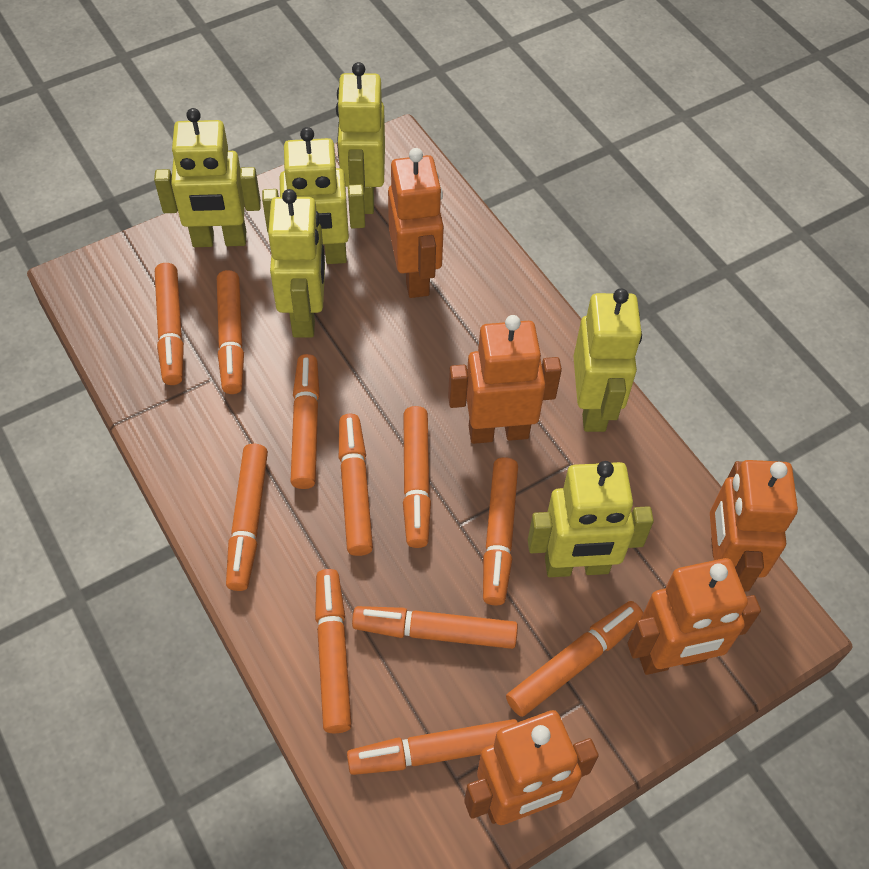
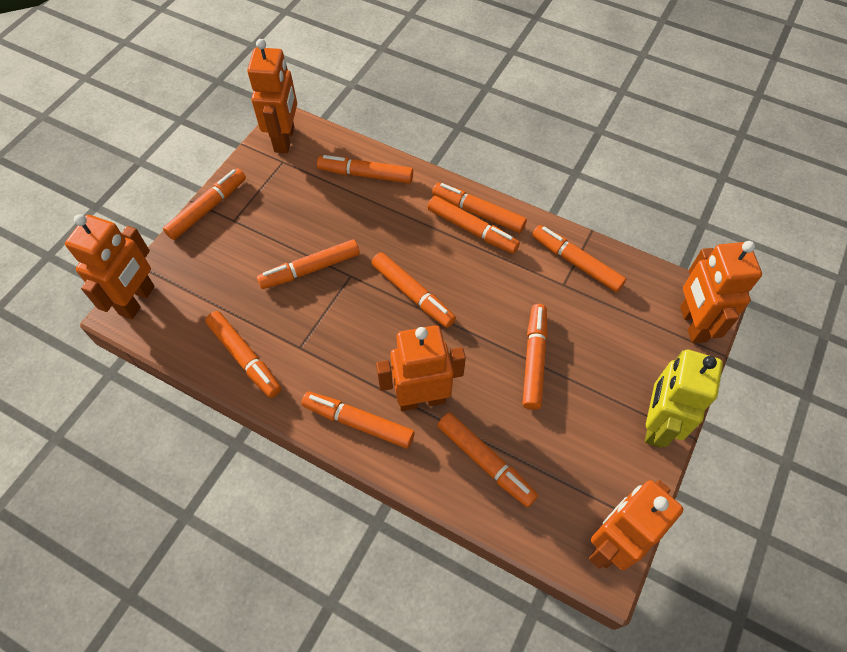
yellow robot: 6 -> 1

